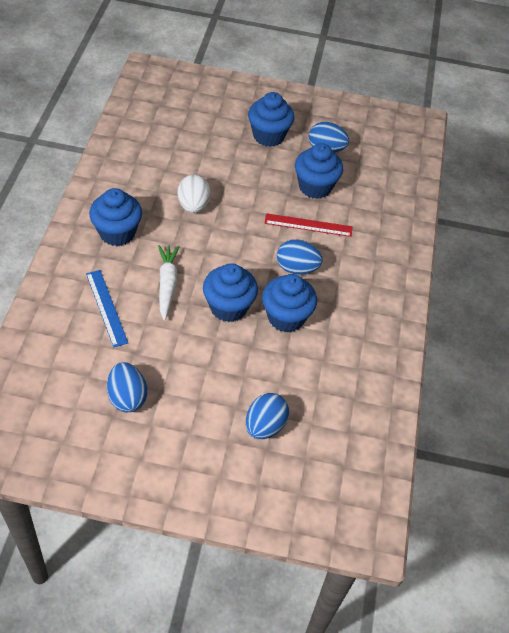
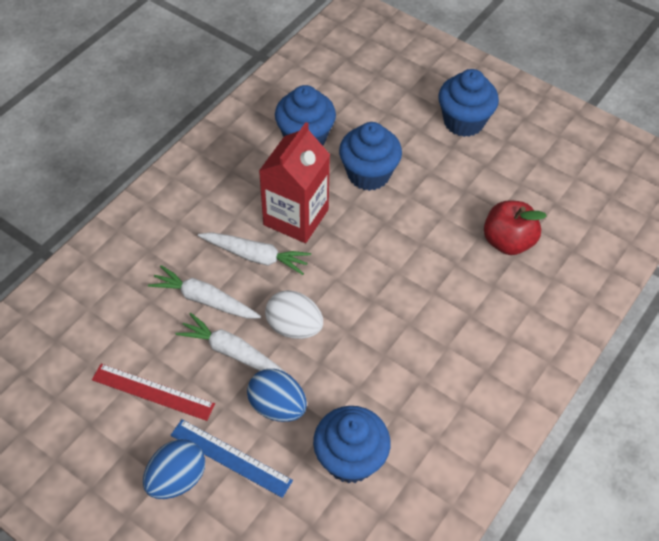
blue cupcake: 5 -> 4
blue egg: 4 -> 2
red apple: 0 -> 1
red carton: 0 -> 1
white carrot: 1 -> 3

